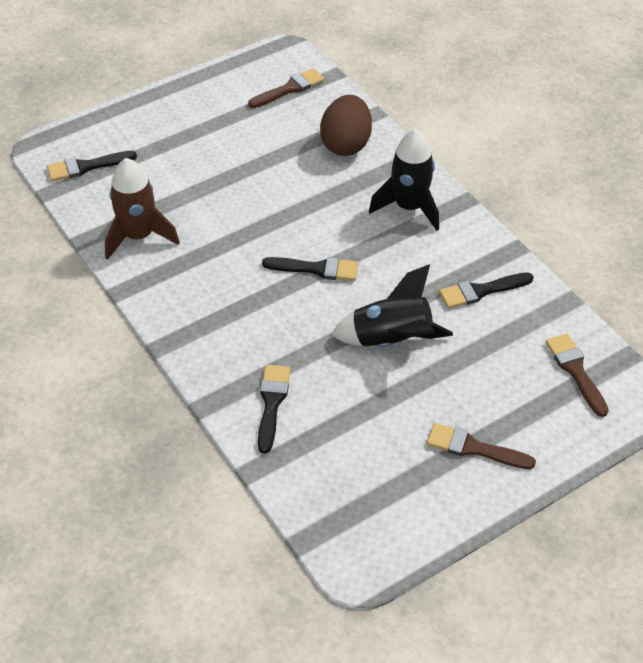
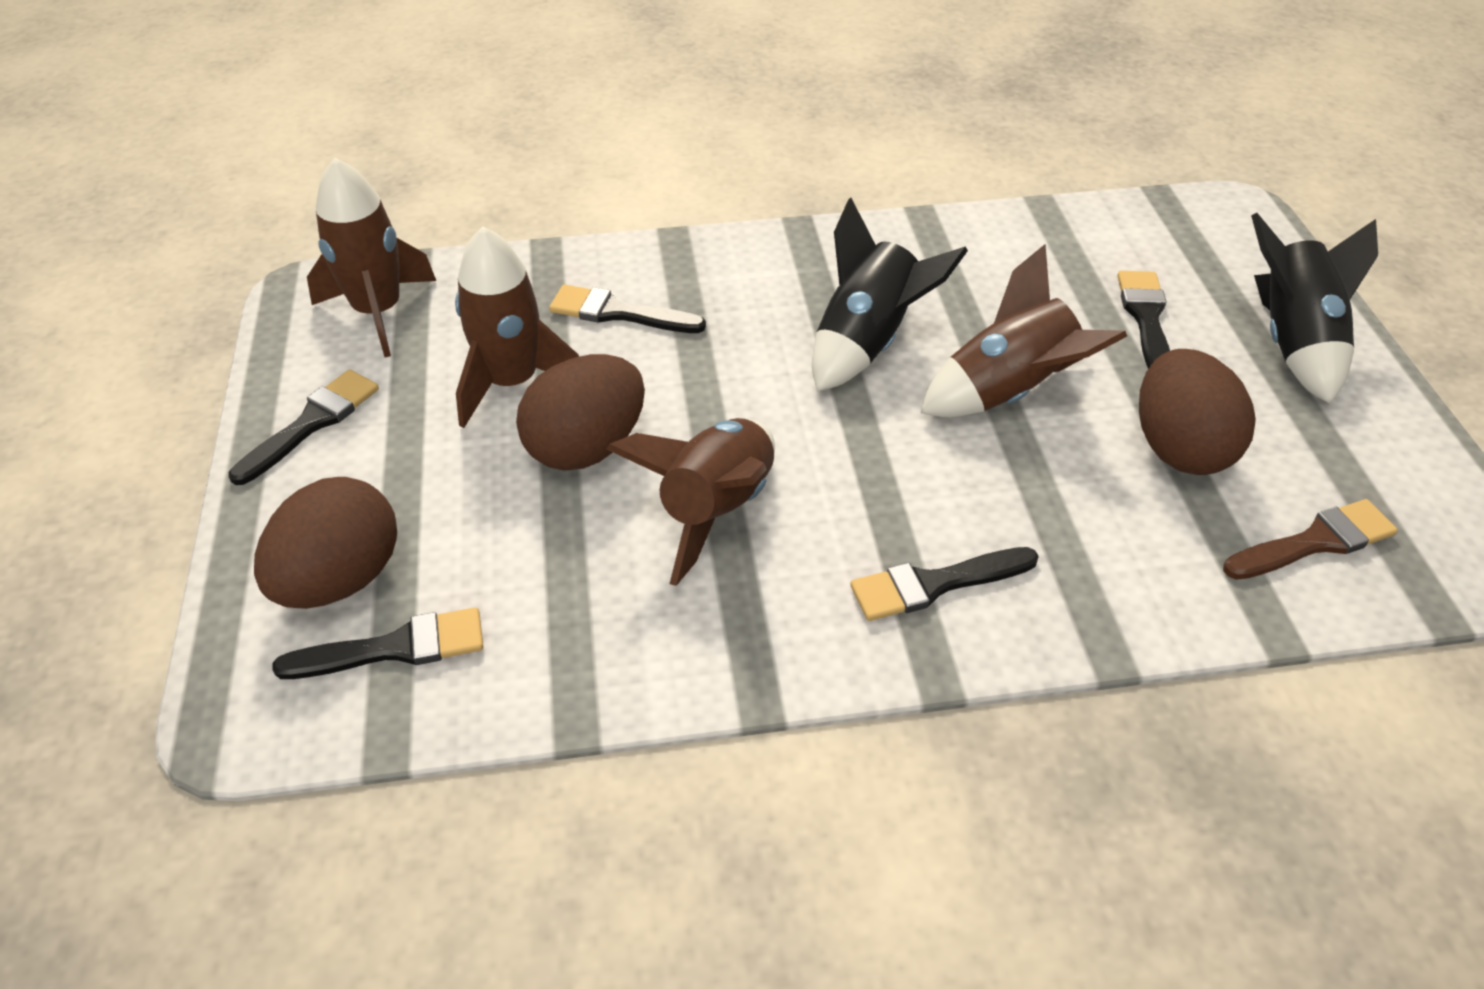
black brush: 4 -> 5
brown brush: 3 -> 1
brown egg: 1 -> 3
brown rocket: 1 -> 4

